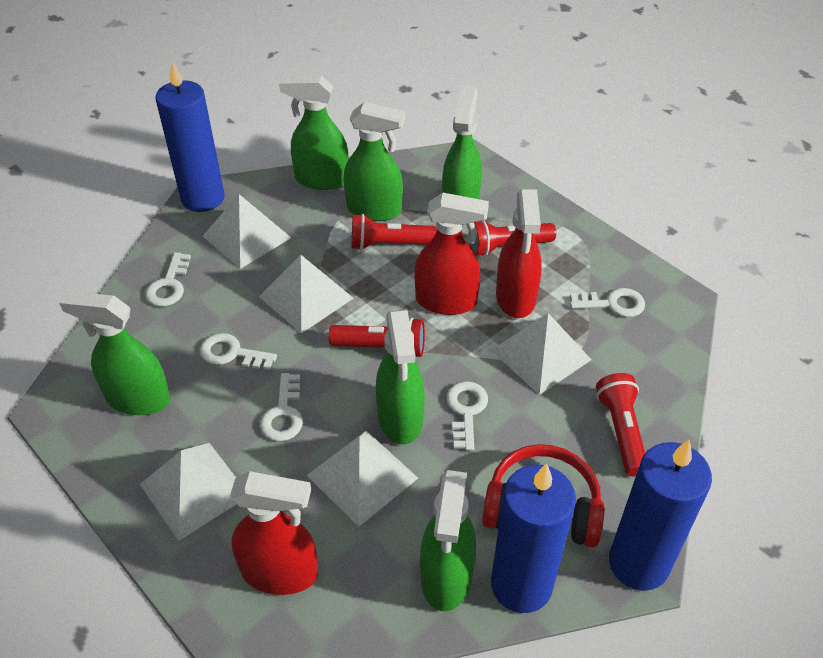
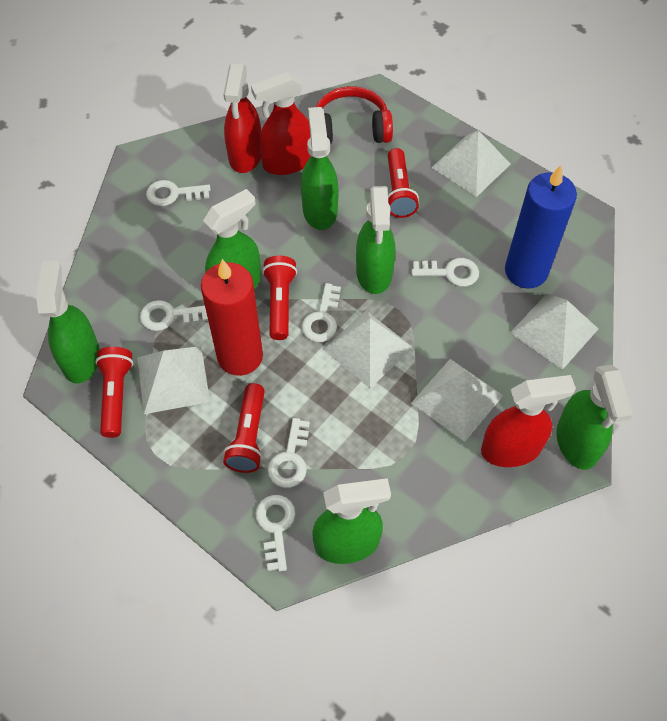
blue candle: 3 -> 1
red candle: 0 -> 1
white key: 5 -> 6

